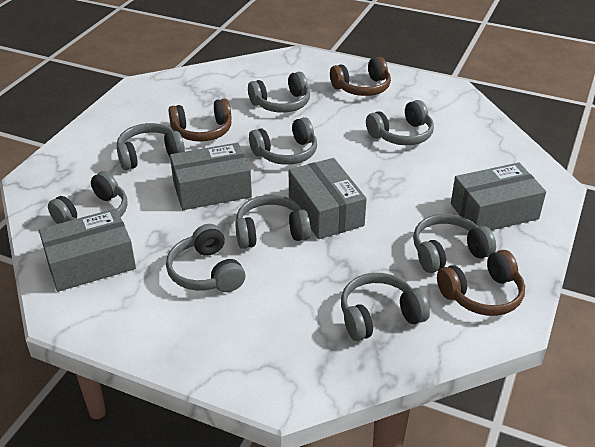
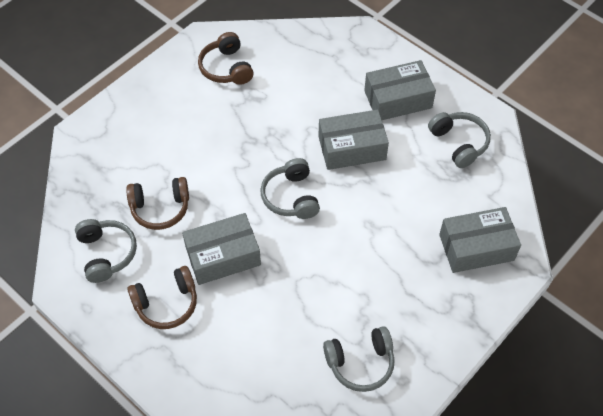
grey headphones: 9 -> 4

